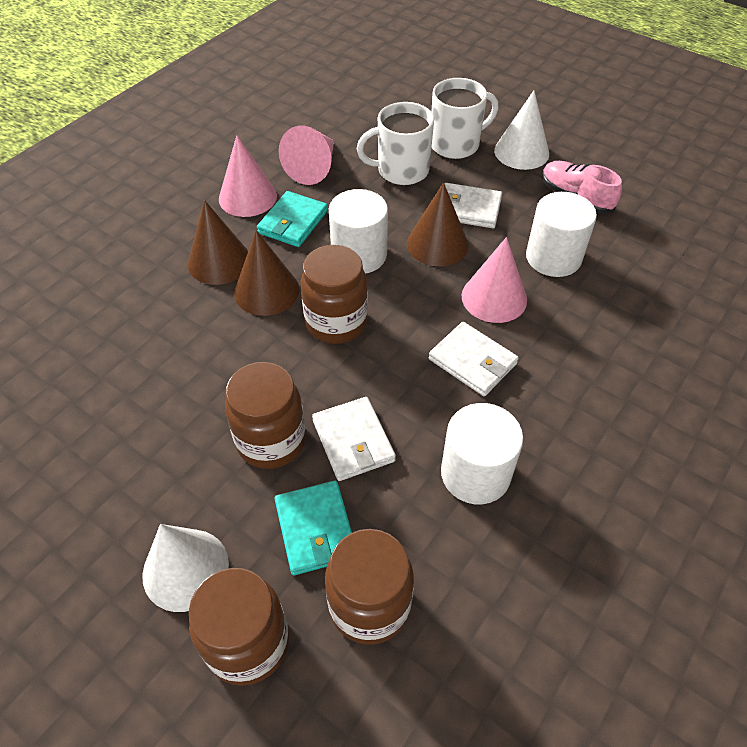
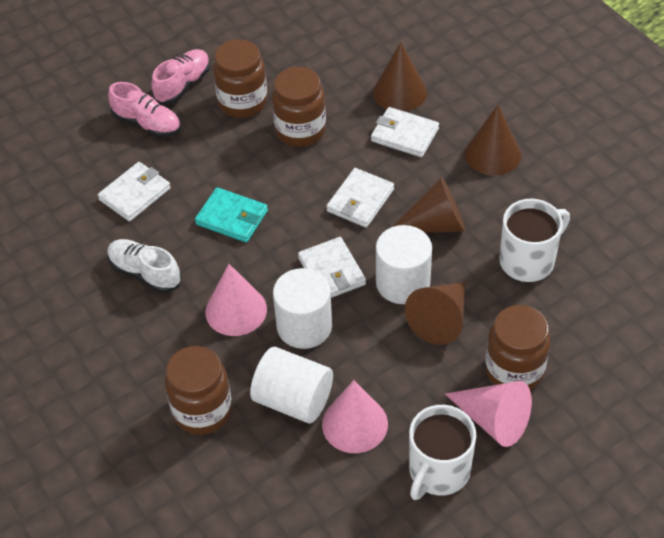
brown cone: 3 -> 4
pink shoe: 1 -> 2
turquoise wallet: 2 -> 1
white cone: 2 -> 0
white shoe: 0 -> 1
white wallet: 3 -> 4

